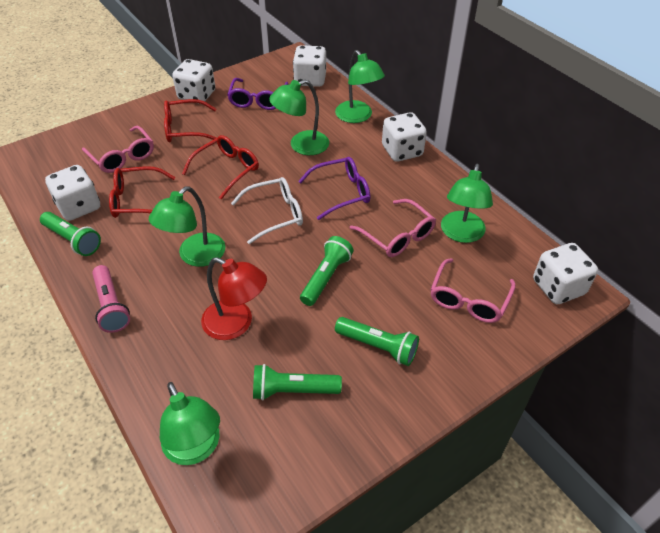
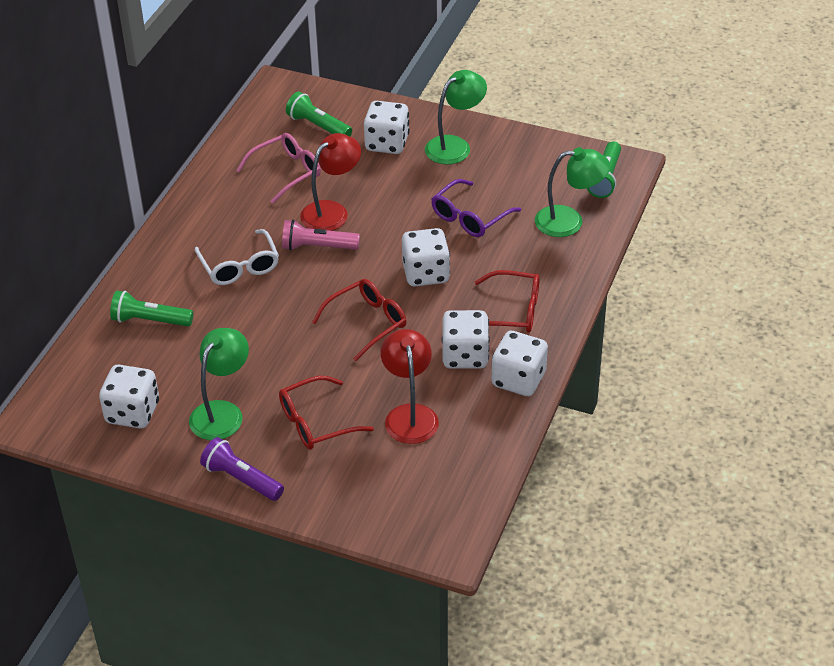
green flashlight: 4 -> 3
green lamp: 5 -> 3
pink glasses: 3 -> 1
purple flashlight: 0 -> 1
purple glasses: 2 -> 1
red lamp: 1 -> 2

